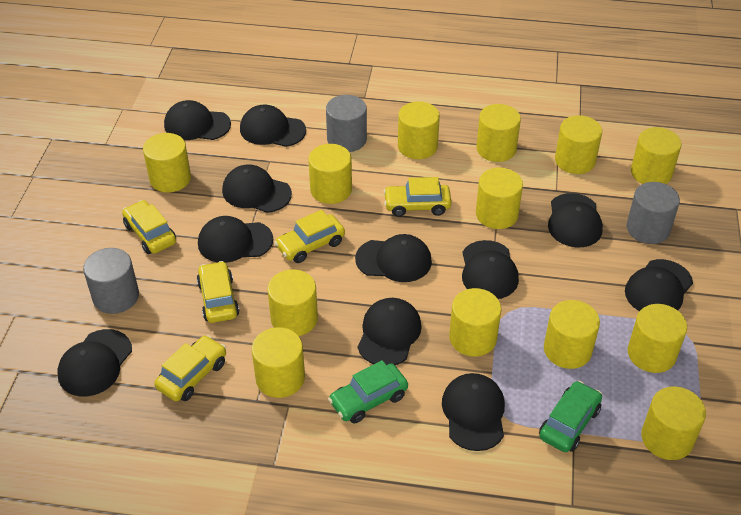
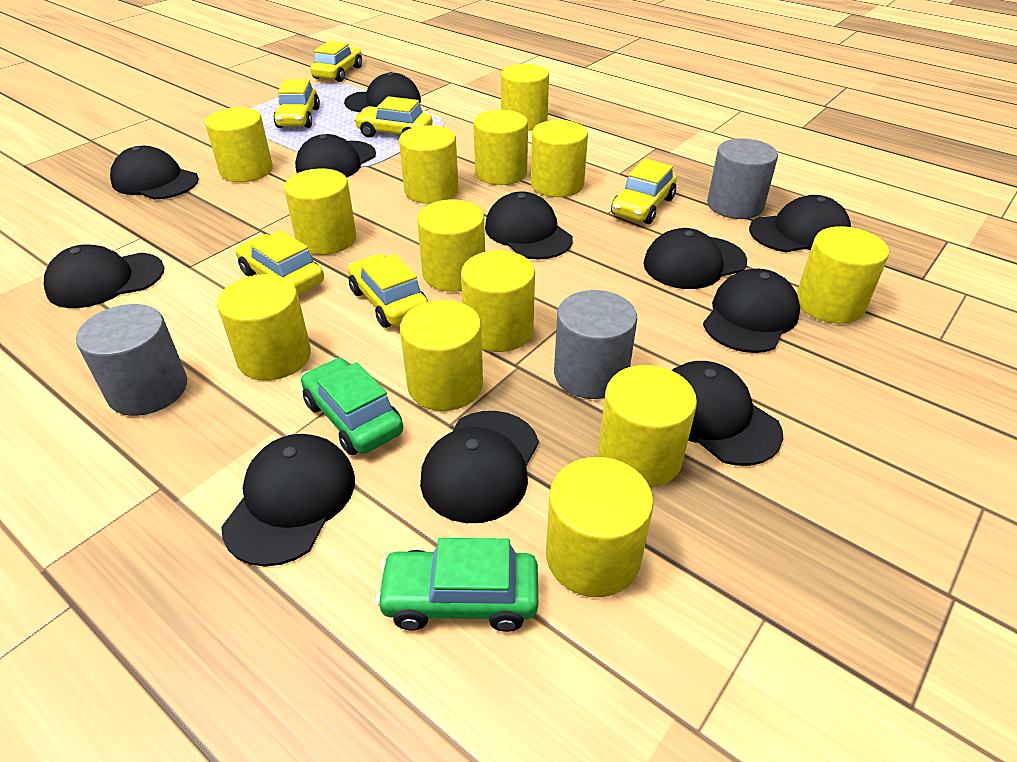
yellow car: 5 -> 6

